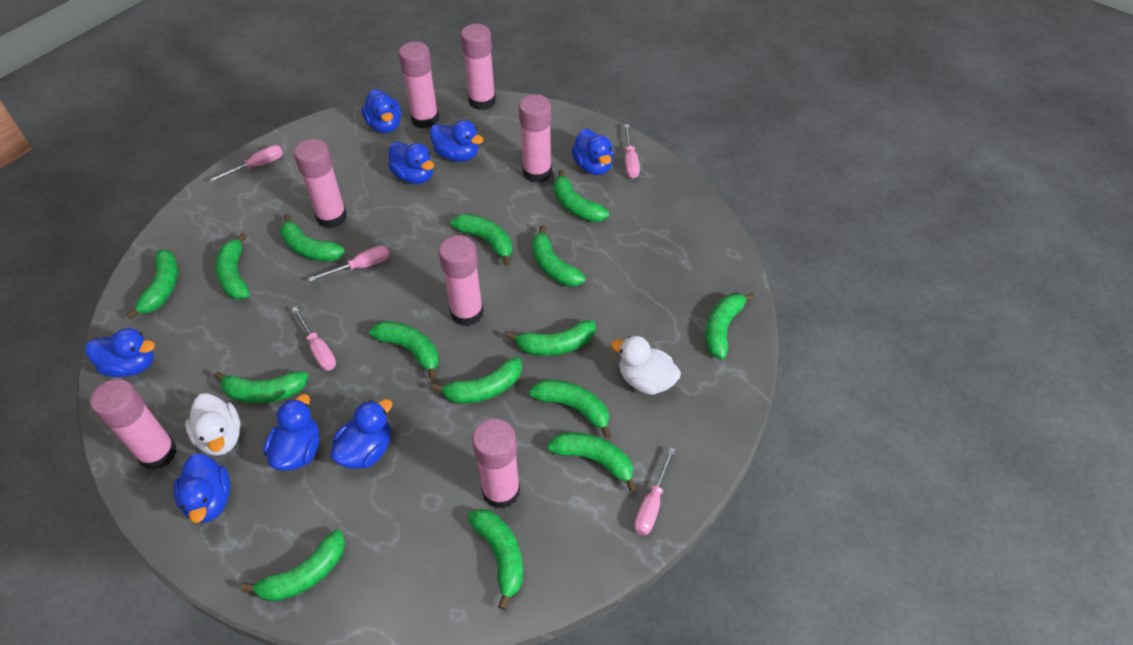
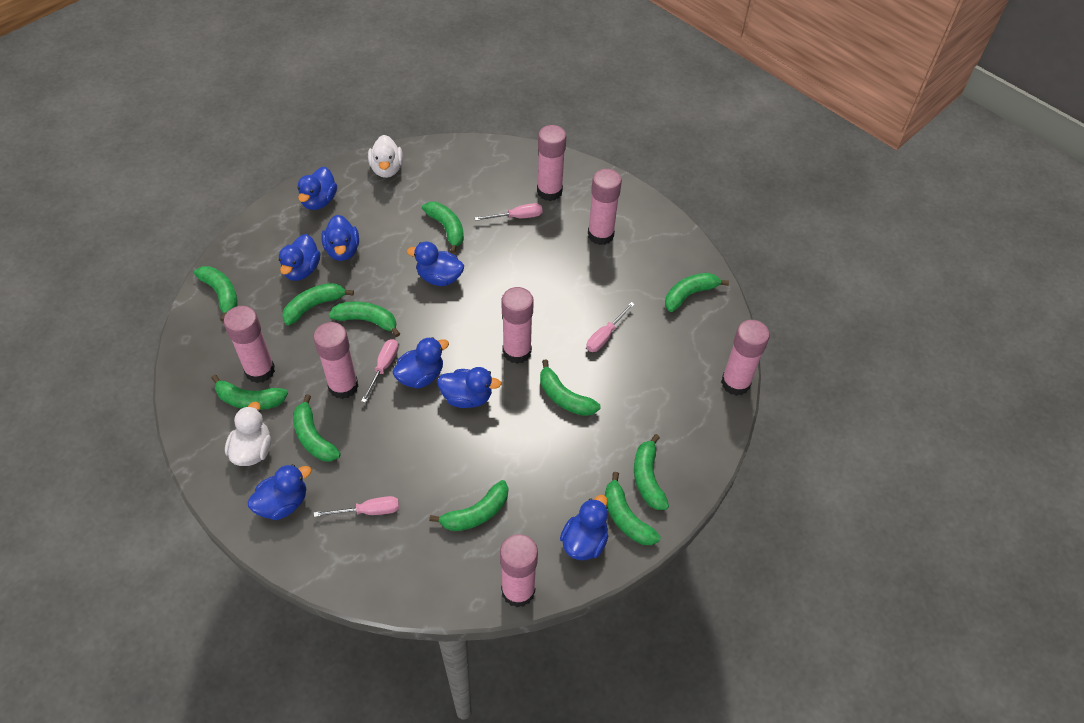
green banana: 15 -> 11
pink screwdriver: 5 -> 4

